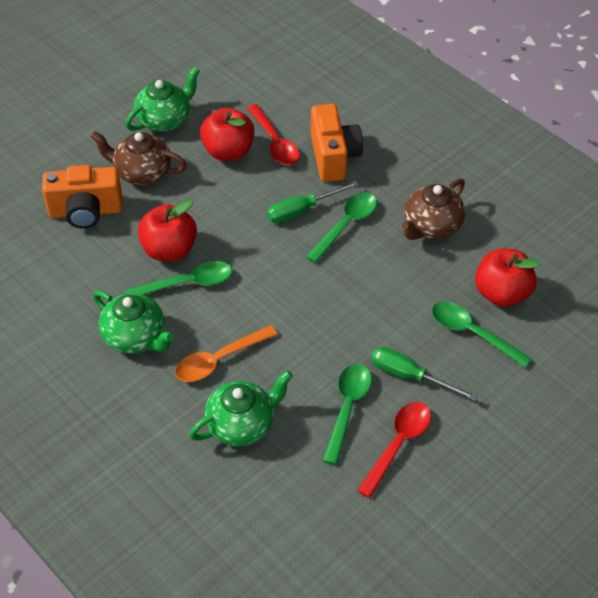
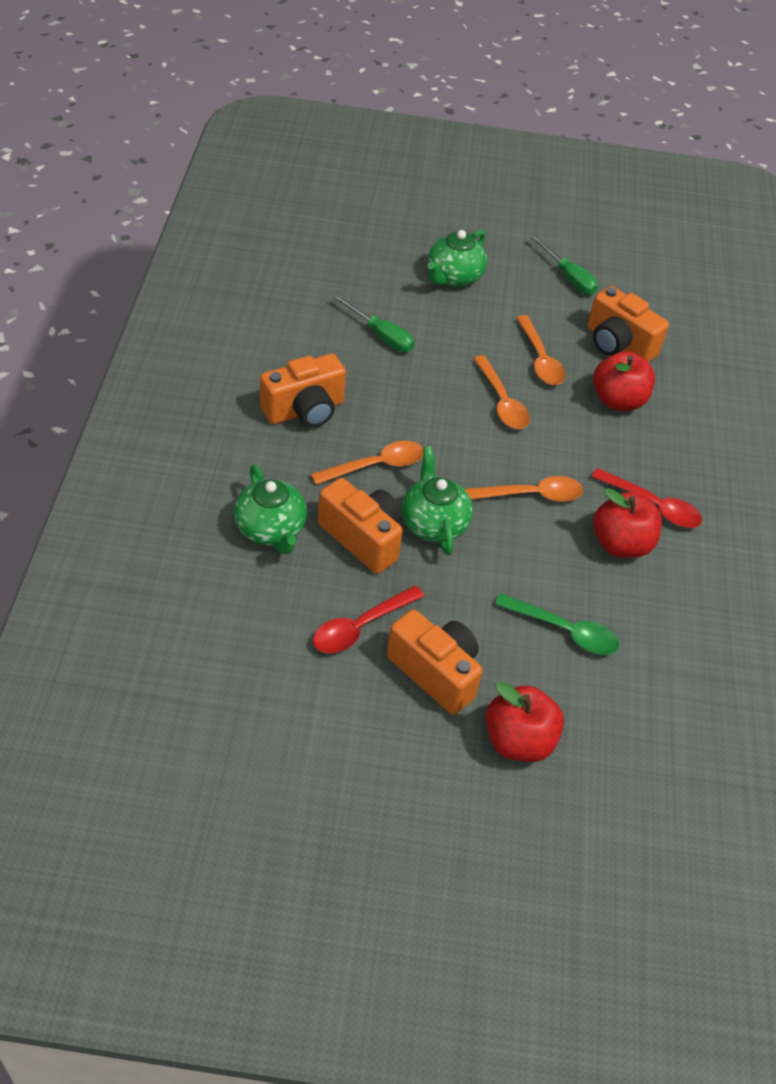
brown teapot: 2 -> 0
green spoon: 4 -> 1
orange camera: 2 -> 4
orange spoon: 1 -> 4

